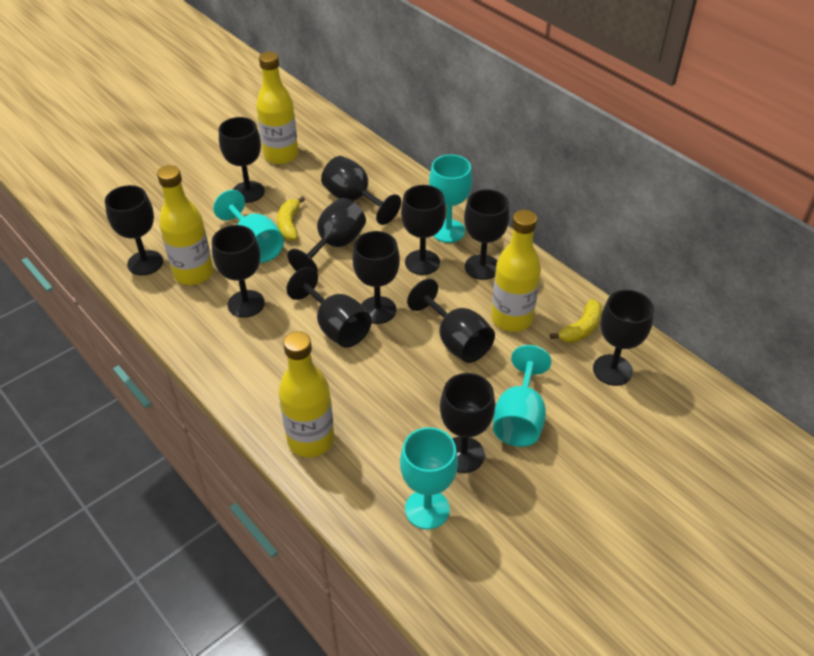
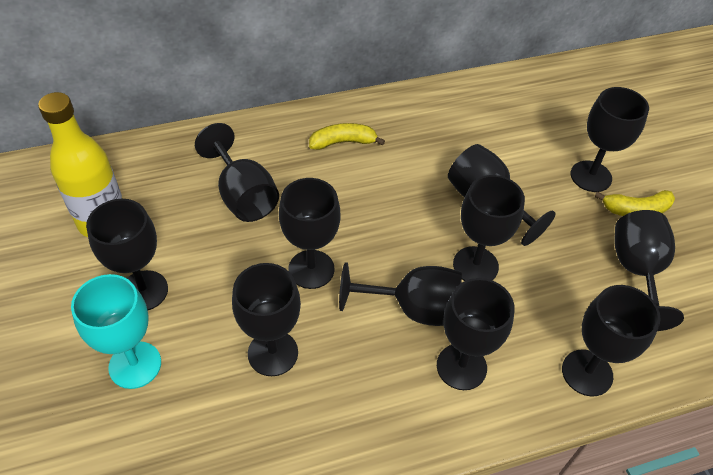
black goblet: 12 -> 11
turquoise goblet: 4 -> 1
yellow bottle: 4 -> 1

